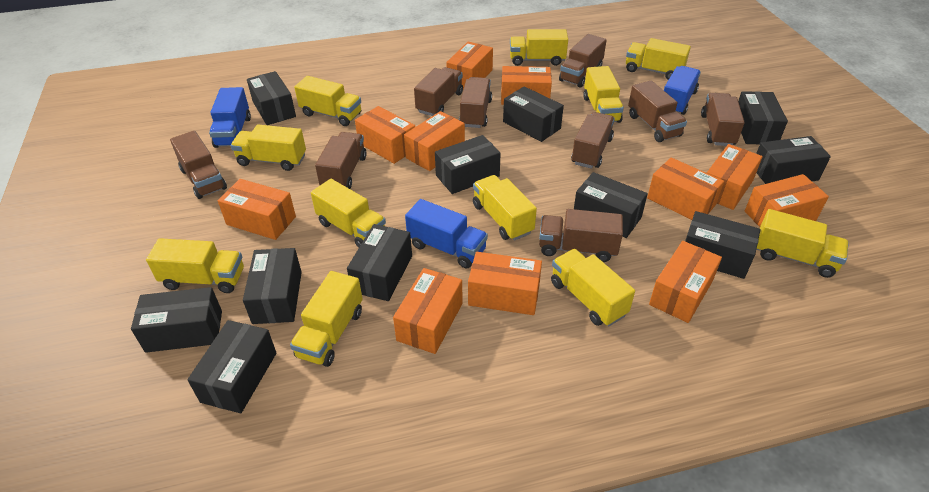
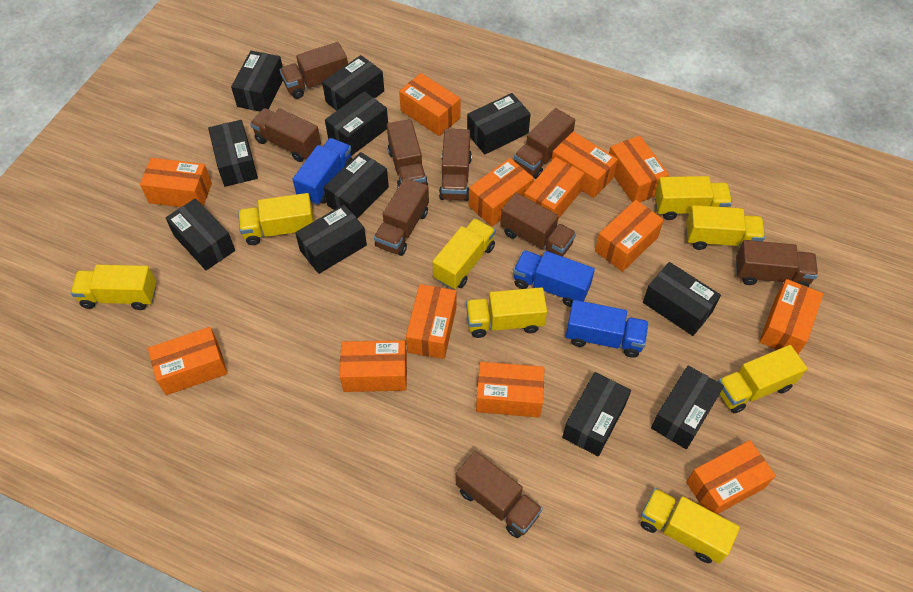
orange box: 11 -> 13
yellow truck: 11 -> 8

